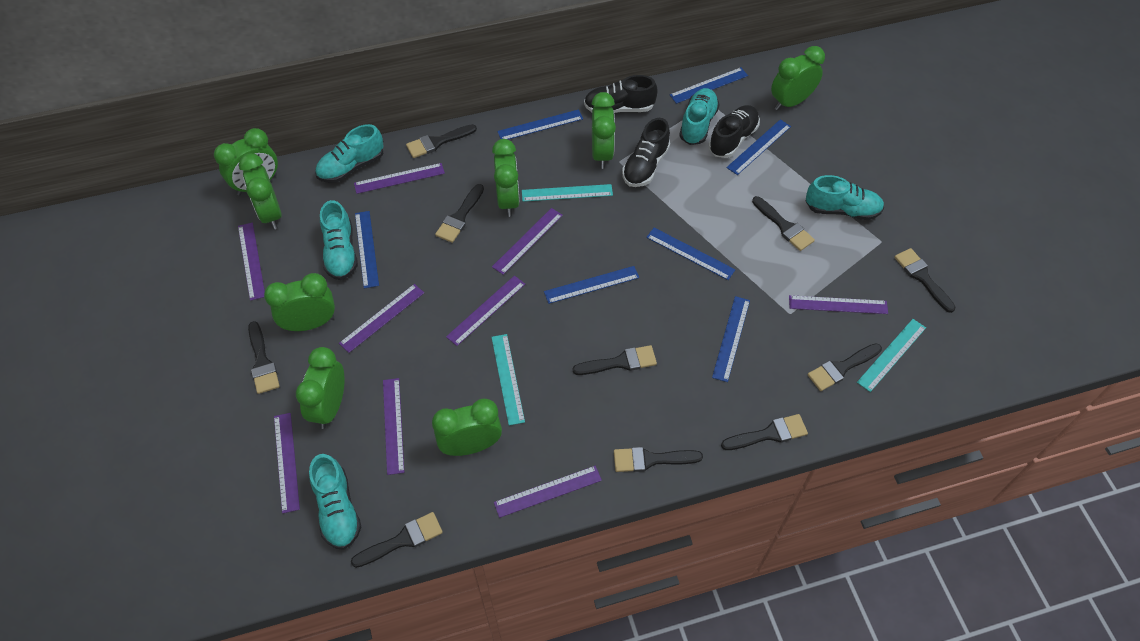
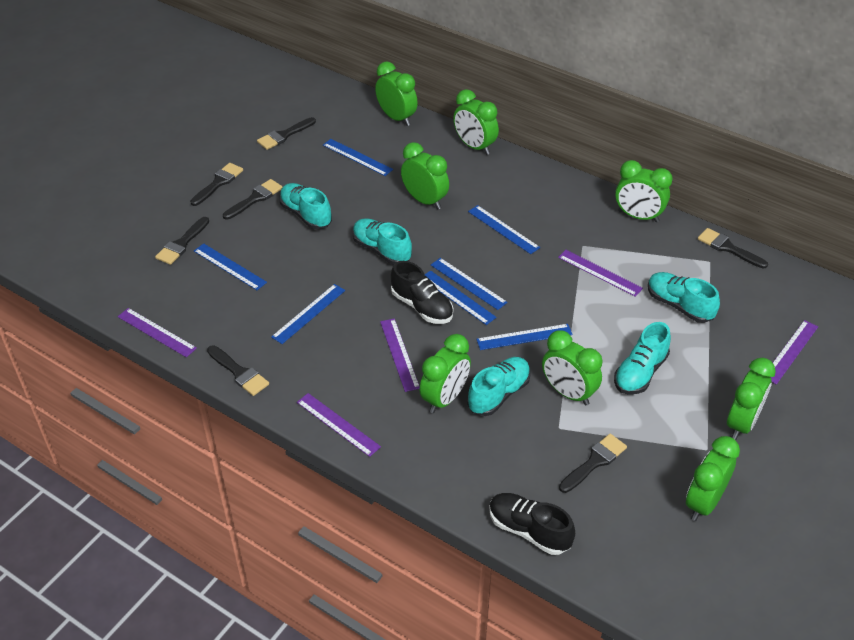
black brush: 10 -> 7
black shoe: 3 -> 2
purple ruler: 9 -> 5
turquoise ruler: 3 -> 0

